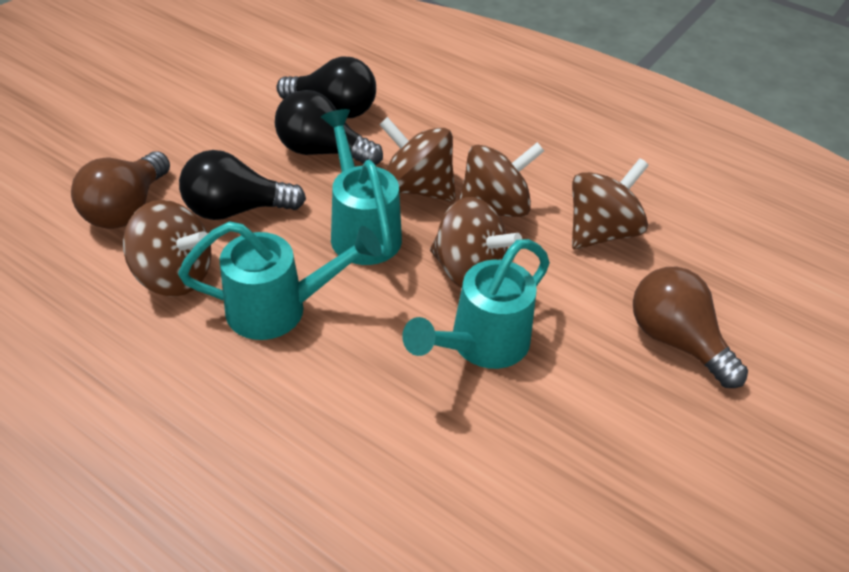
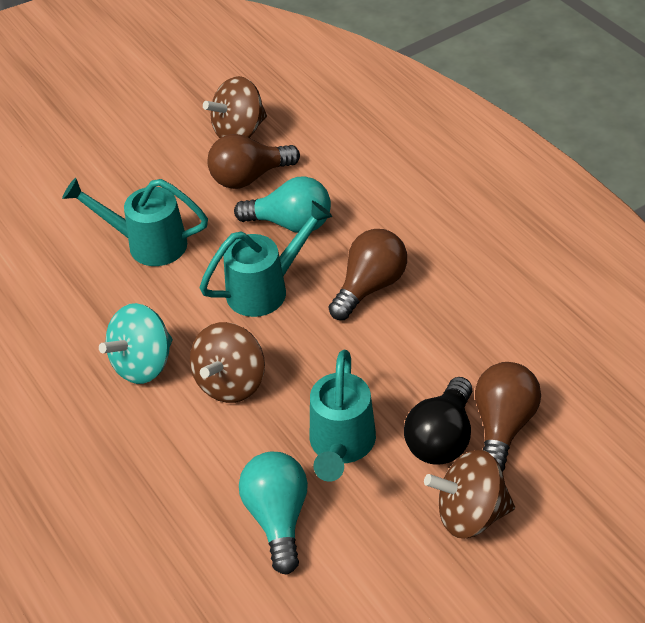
black light bulb: 3 -> 1
brown light bulb: 2 -> 3
brown spinning top: 5 -> 3
turquoise light bulb: 0 -> 2
turquoise spinning top: 0 -> 1

